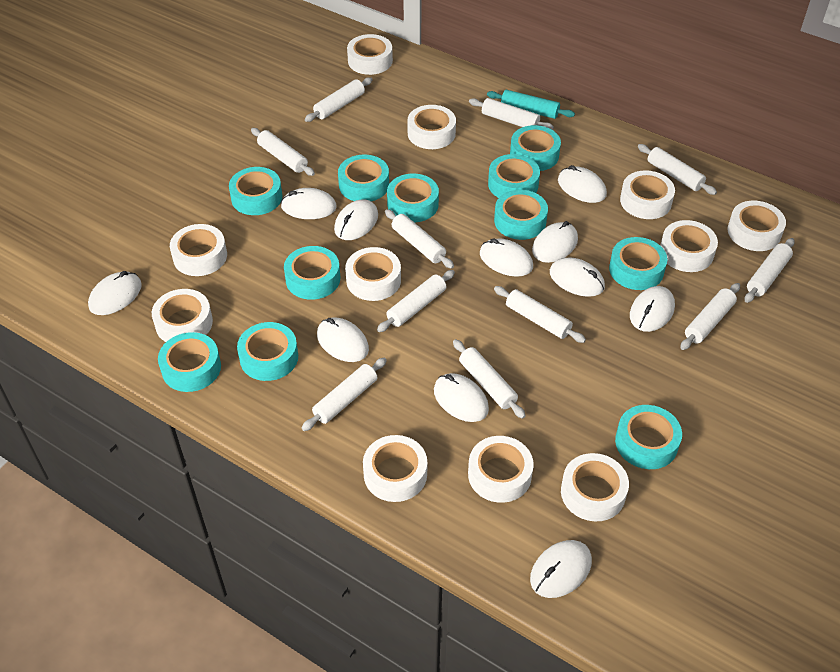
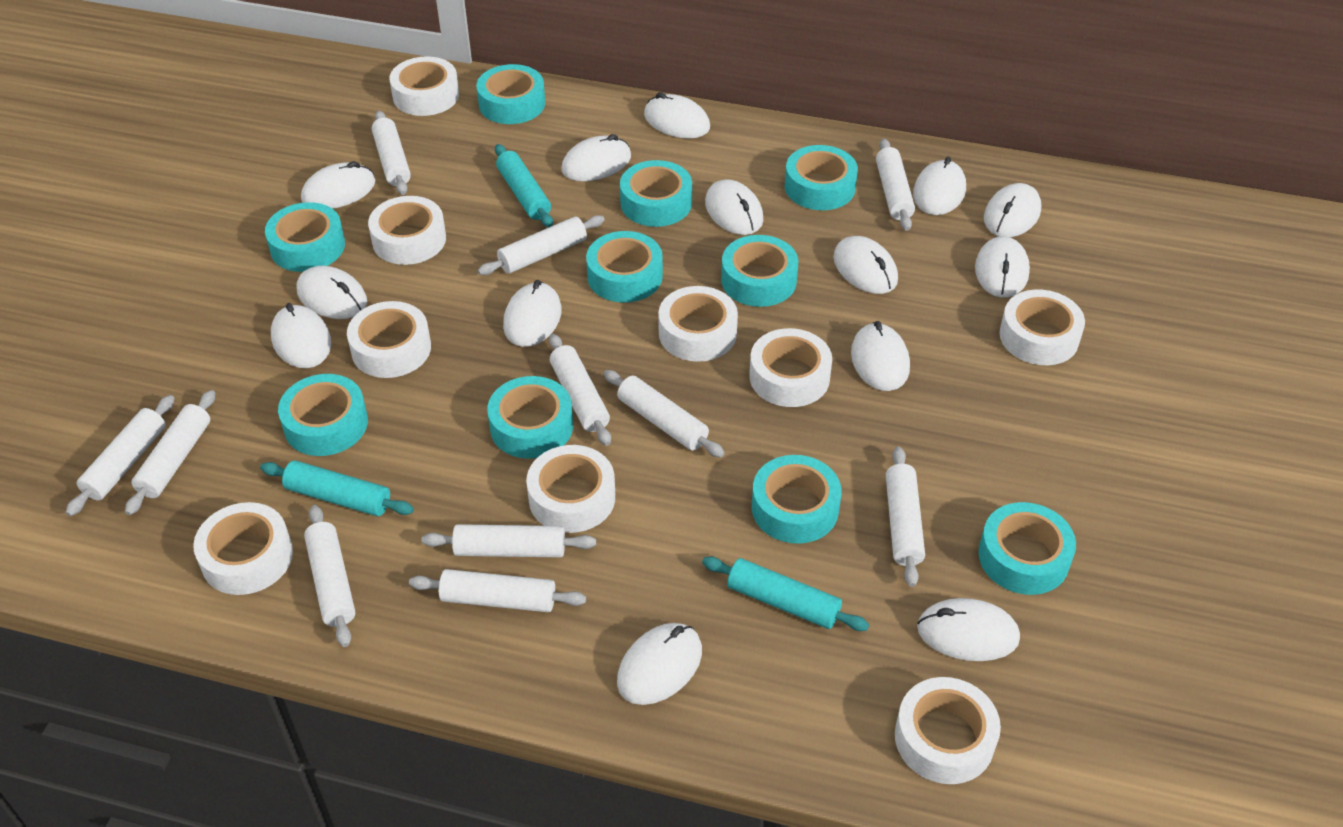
turquoise rolling pin: 1 -> 3
turquoise tape: 11 -> 10
white mouse: 11 -> 14
white tape: 11 -> 9

